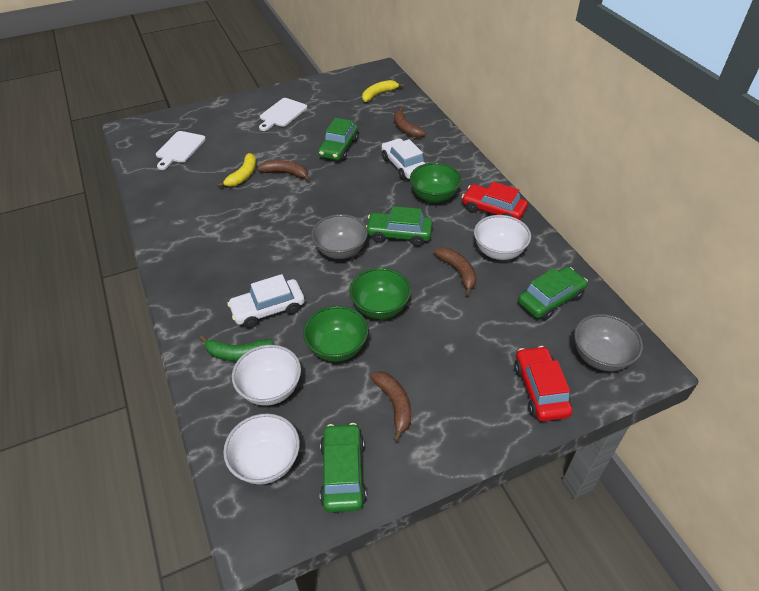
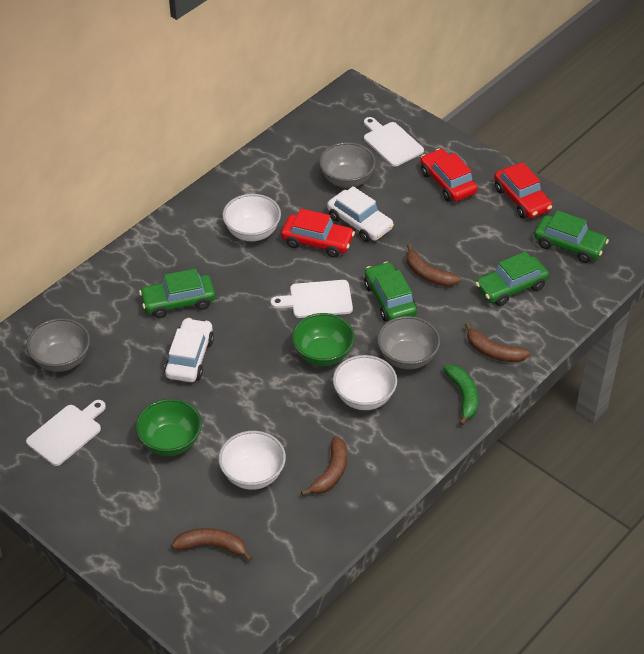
green bowl: 3 -> 2
grey bowl: 2 -> 3
red car: 2 -> 3
white cutting board: 2 -> 3
yellow banana: 2 -> 0

